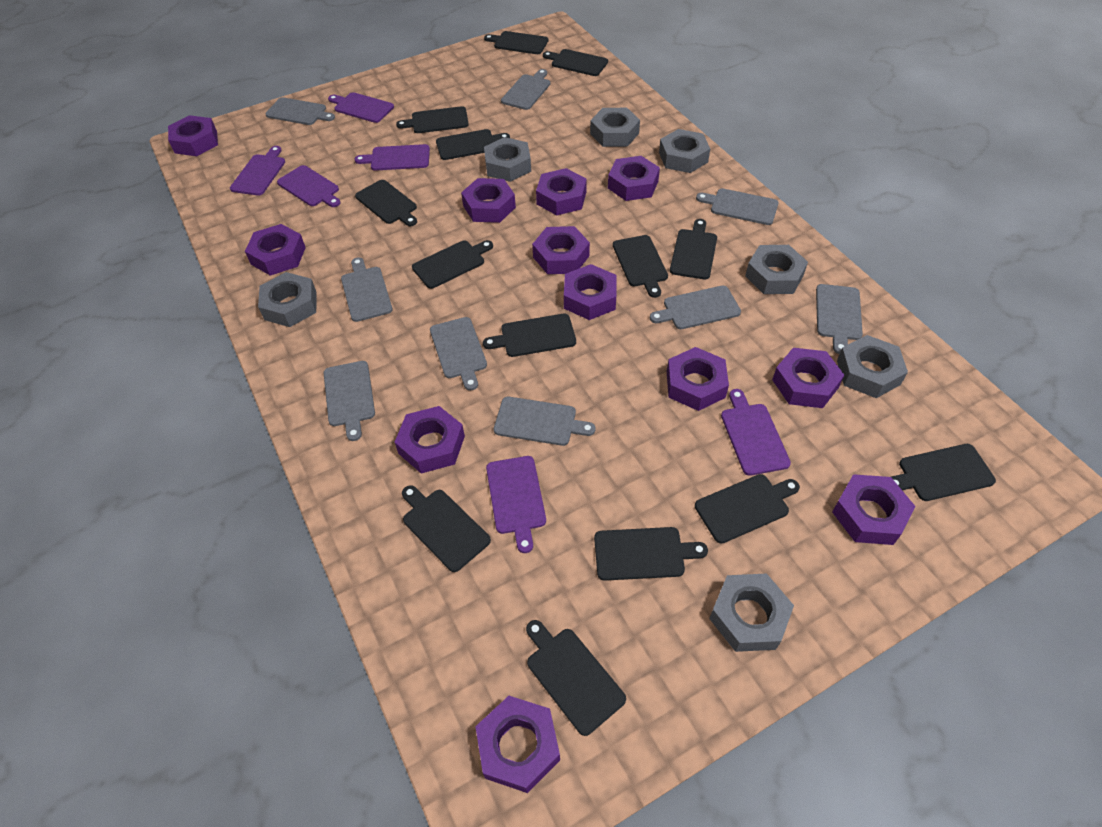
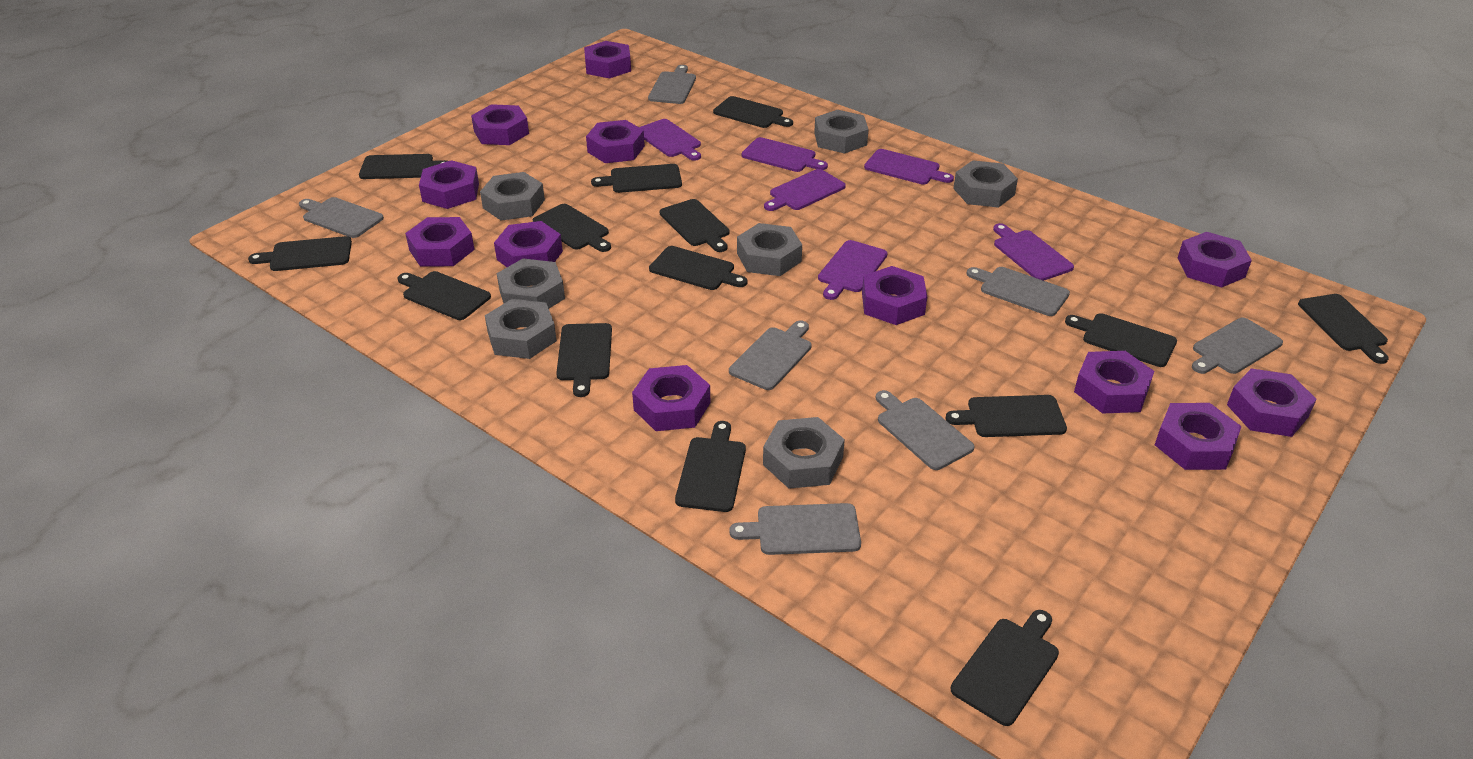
grey cutting board: 9 -> 7

